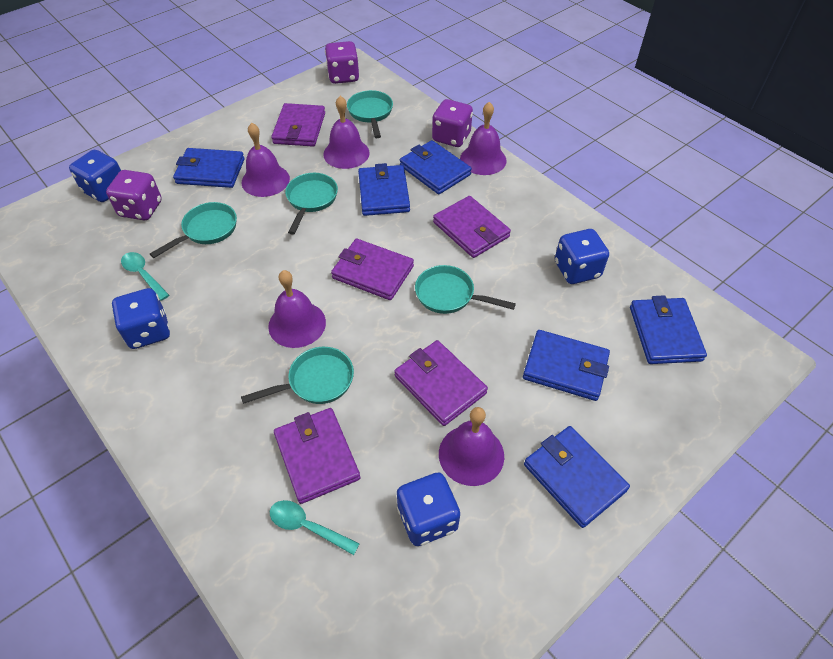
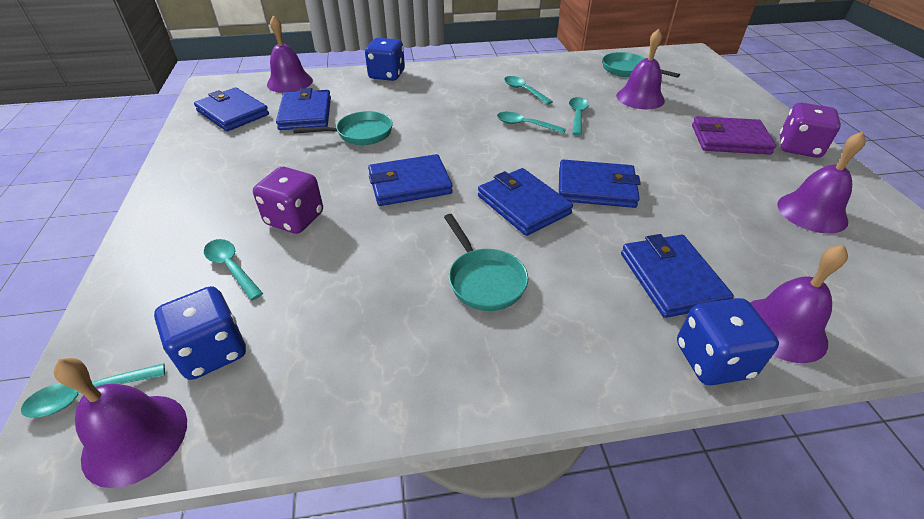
blue dice: 4 -> 3
purple dice: 3 -> 2
purple wallet: 5 -> 1
turquoise pan: 5 -> 3
turquoise spoon: 2 -> 5

